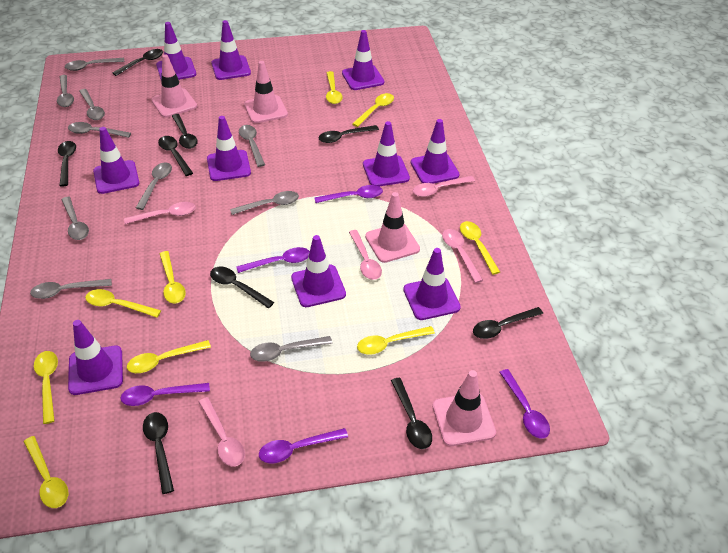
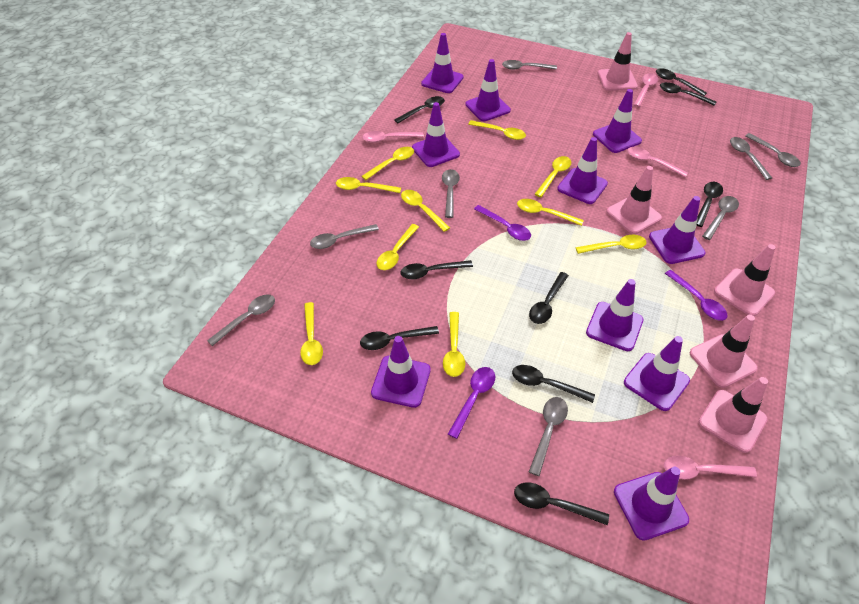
grey spoon: 10 -> 8
pink spoon: 5 -> 4
pink traffic cone: 4 -> 5
purple spoon: 5 -> 3
yellow spoon: 9 -> 10

